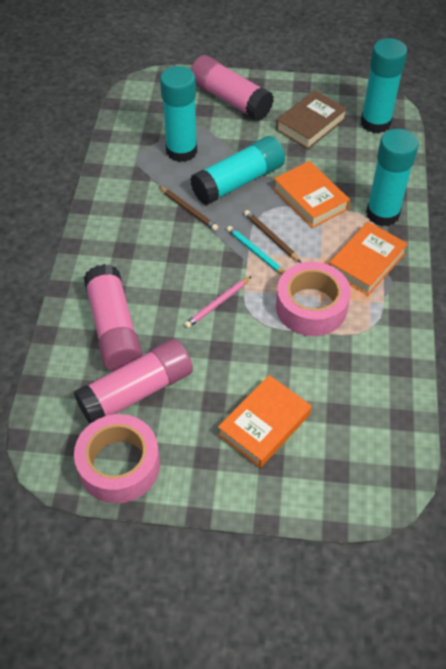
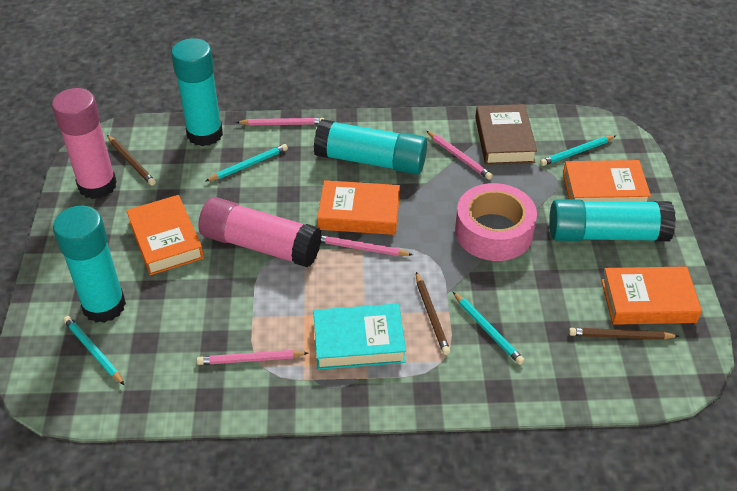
brown pencil: 2 -> 3
orange book: 3 -> 4
pink glue stick: 3 -> 2
pink pencil: 1 -> 4
pink tape: 2 -> 1
turquoise book: 0 -> 1
turquoise pencil: 1 -> 4

